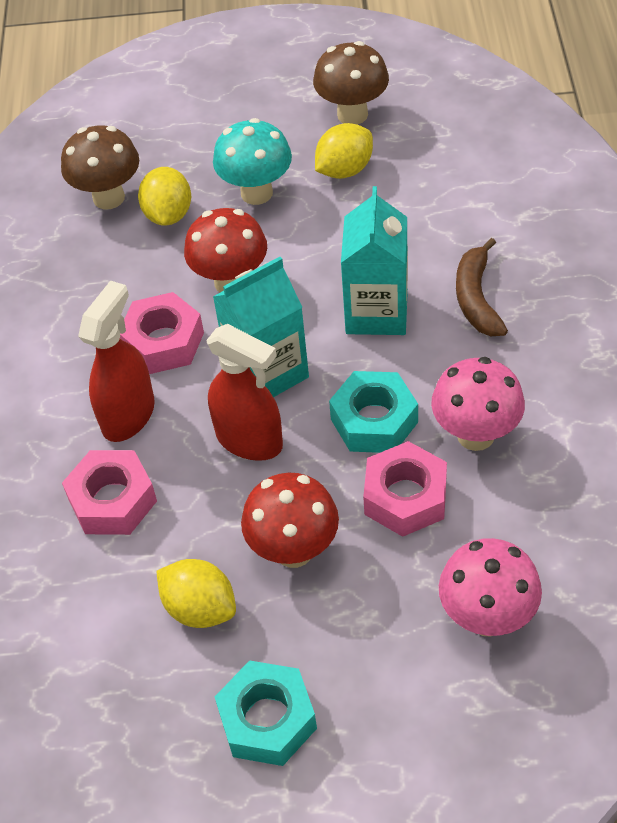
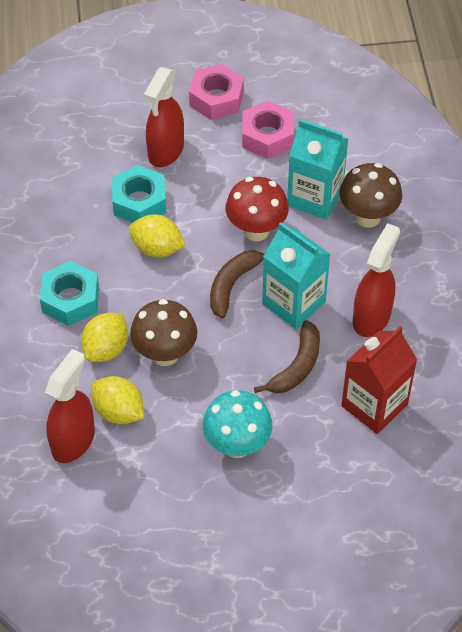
brown banana: 1 -> 2
pink mushroom: 2 -> 0
pink nut: 3 -> 2
red carton: 0 -> 1
red mushroom: 2 -> 1
red spray bottle: 2 -> 3

